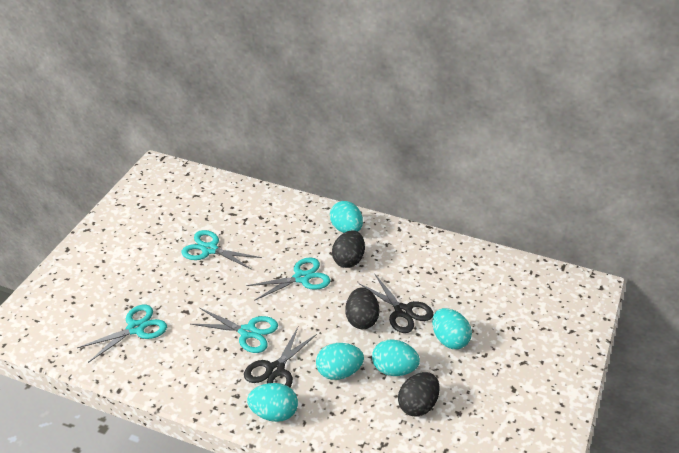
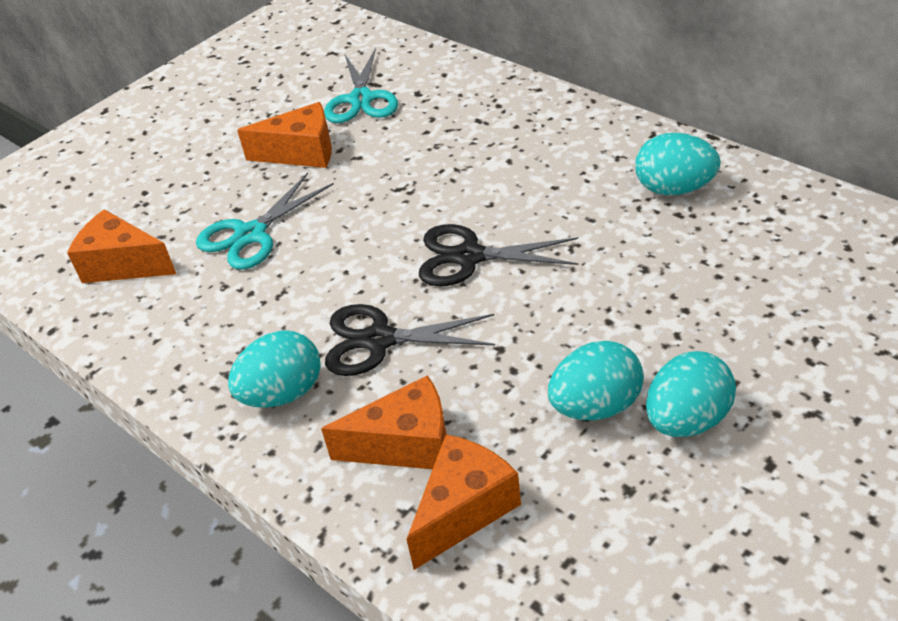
black egg: 3 -> 0
orange cheese: 0 -> 4
turquoise egg: 5 -> 4
turquoise scissors: 4 -> 2

